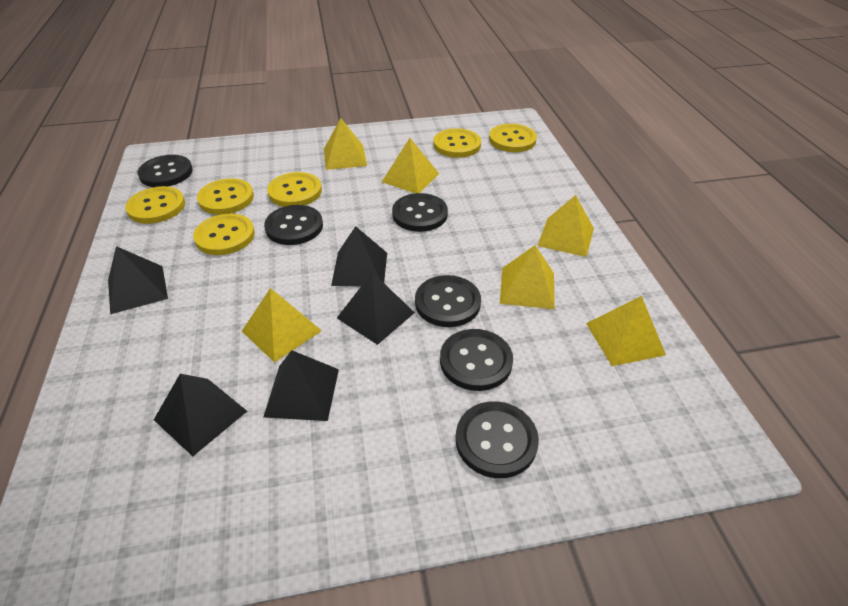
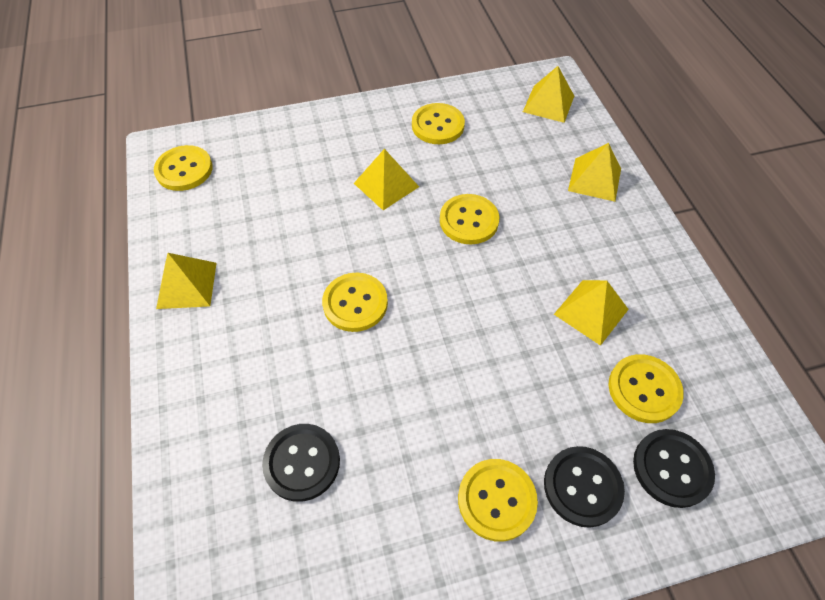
black button: 6 -> 3
black pyramid: 5 -> 0
yellow pyramid: 6 -> 5

